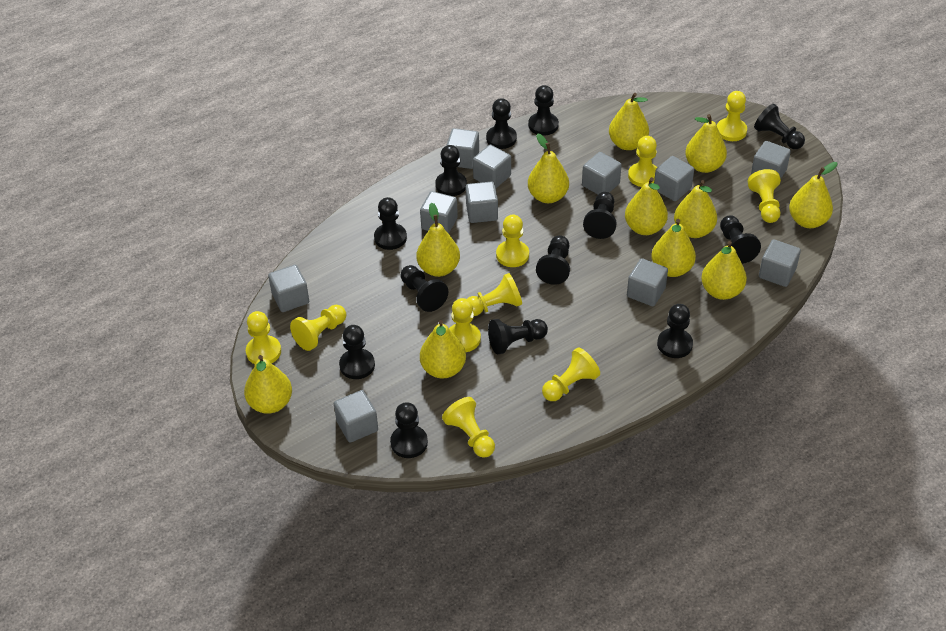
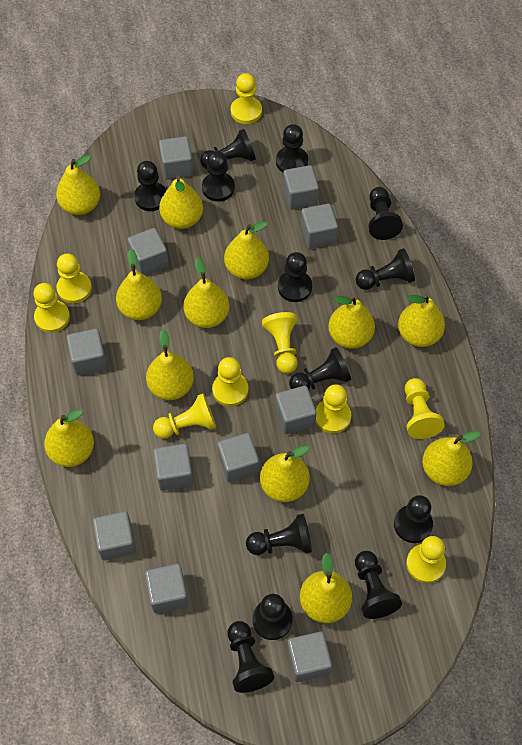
yellow pawn: 10 -> 9
yellow pear: 11 -> 12

